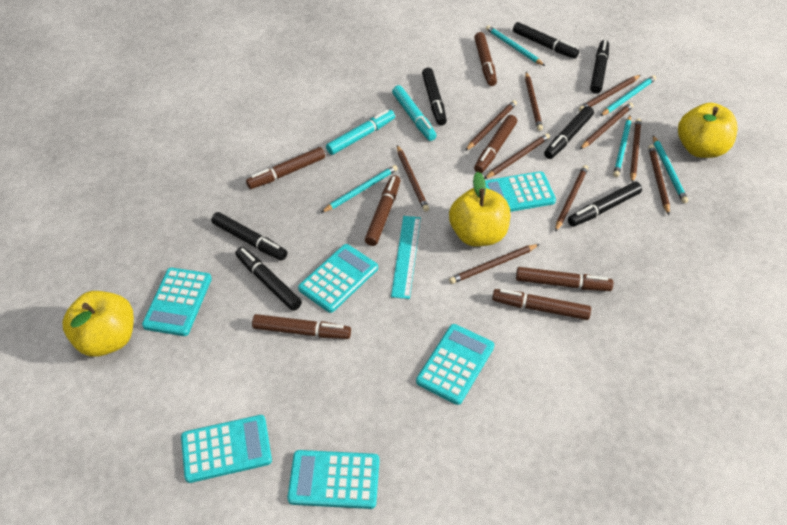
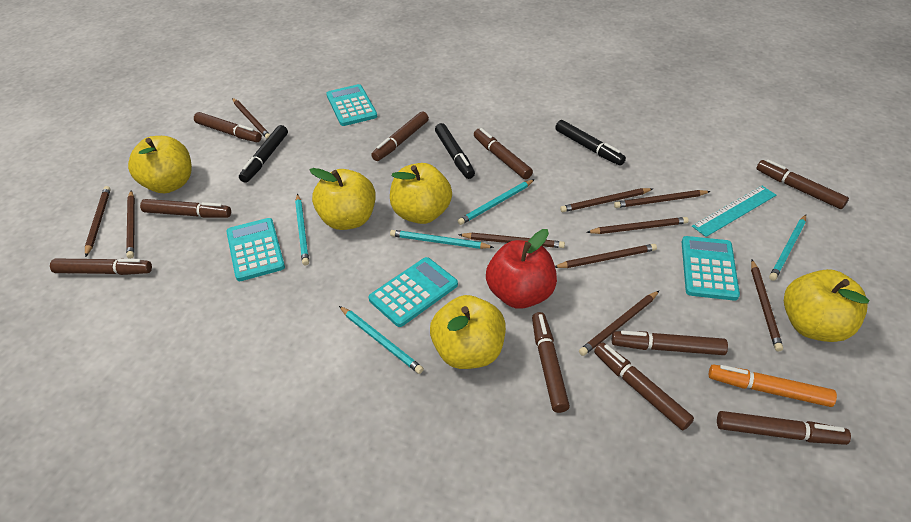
black marker: 7 -> 3
brown marker: 7 -> 10
orange marker: 0 -> 1
red apple: 0 -> 1
turquoise calculator: 6 -> 4
turquoise marker: 2 -> 0
yellow apple: 3 -> 5

